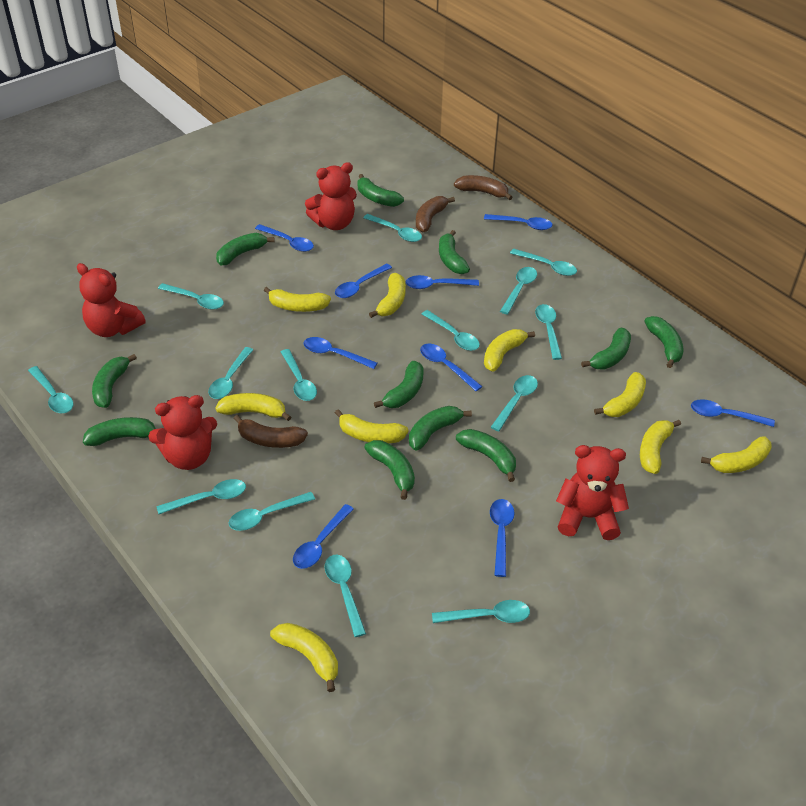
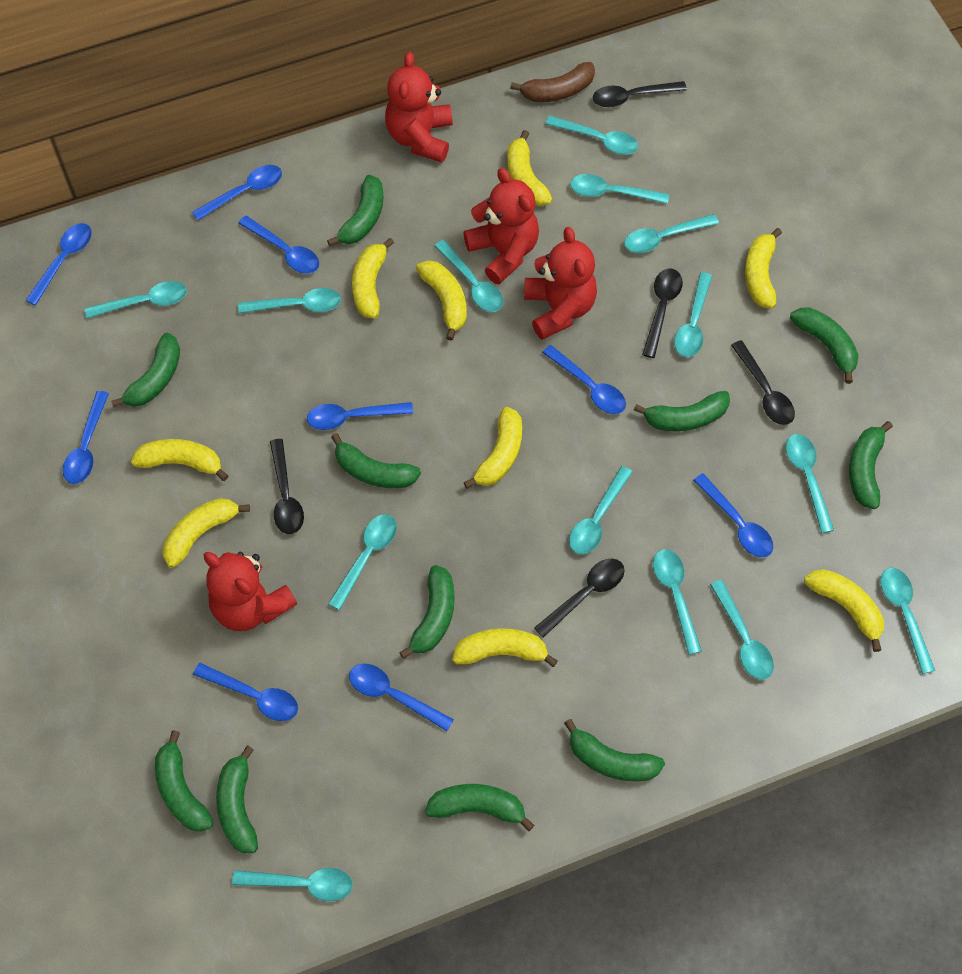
black spoon: 0 -> 5
brown banana: 3 -> 1

